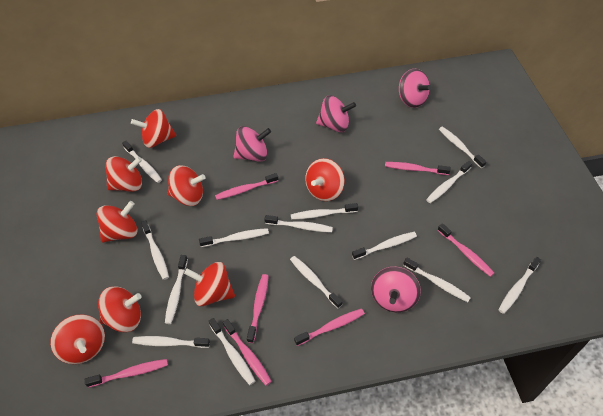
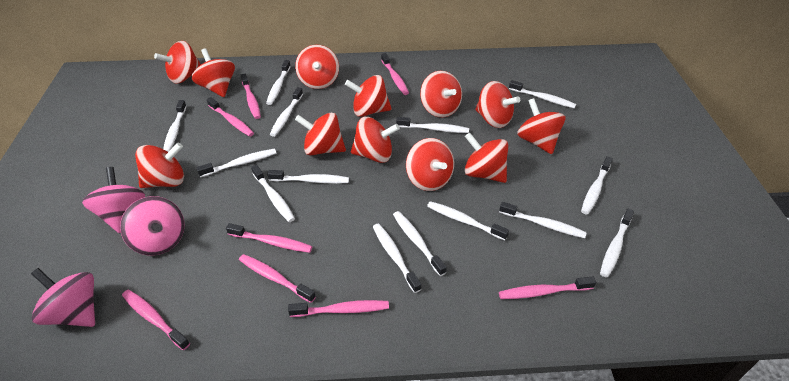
pink spinning top: 4 -> 3
pink toothbrush: 7 -> 8
red spinning top: 8 -> 12

